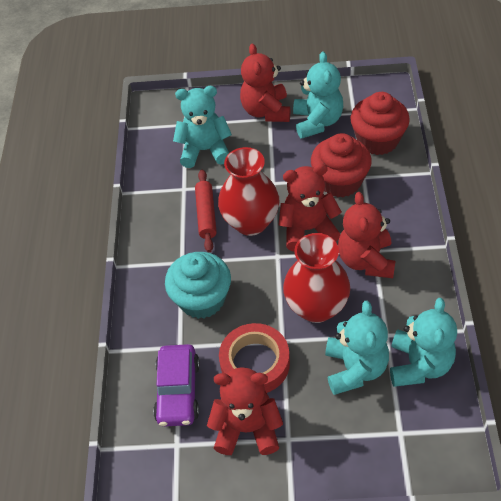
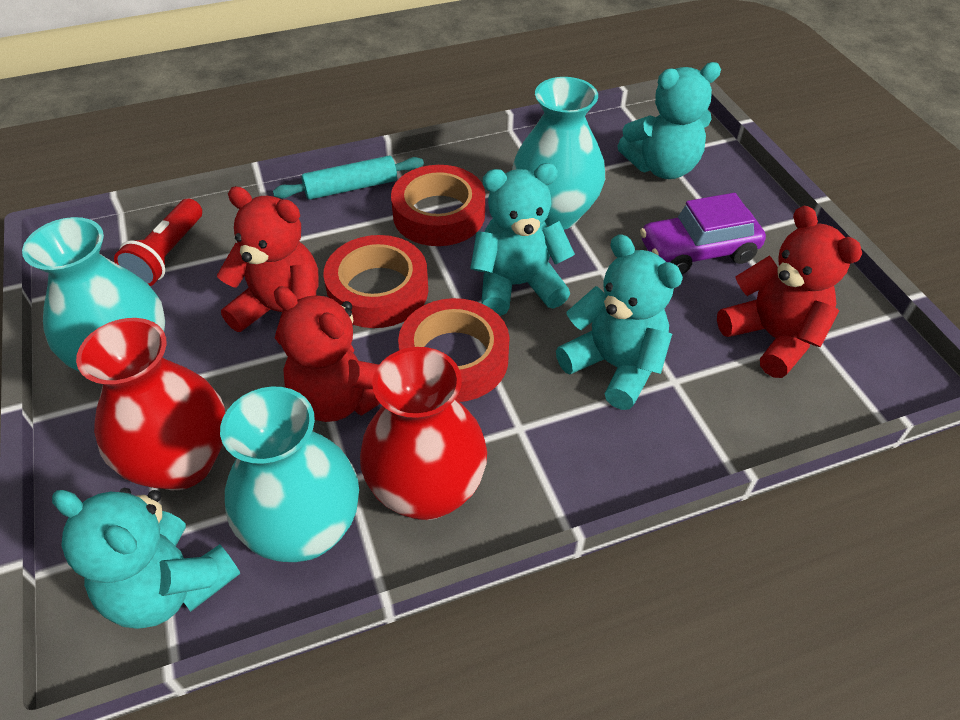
red cupcake: 2 -> 0
red flashlight: 0 -> 1
red rolling pin: 1 -> 0
red tape: 1 -> 3
red teddy bear: 4 -> 3
turquoise cupcake: 1 -> 0
turquoise rolling pin: 0 -> 1
turquoise vase: 0 -> 3

